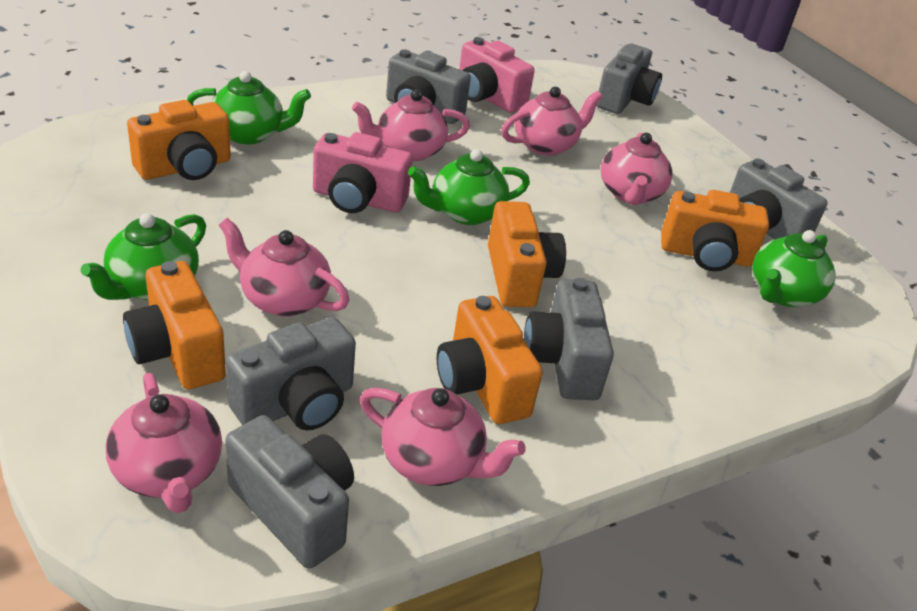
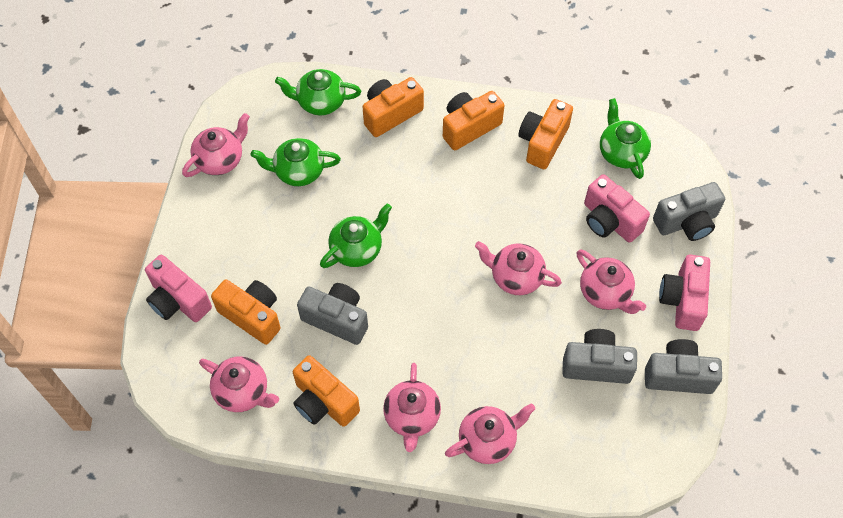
grey camera: 6 -> 4
pink camera: 2 -> 3

